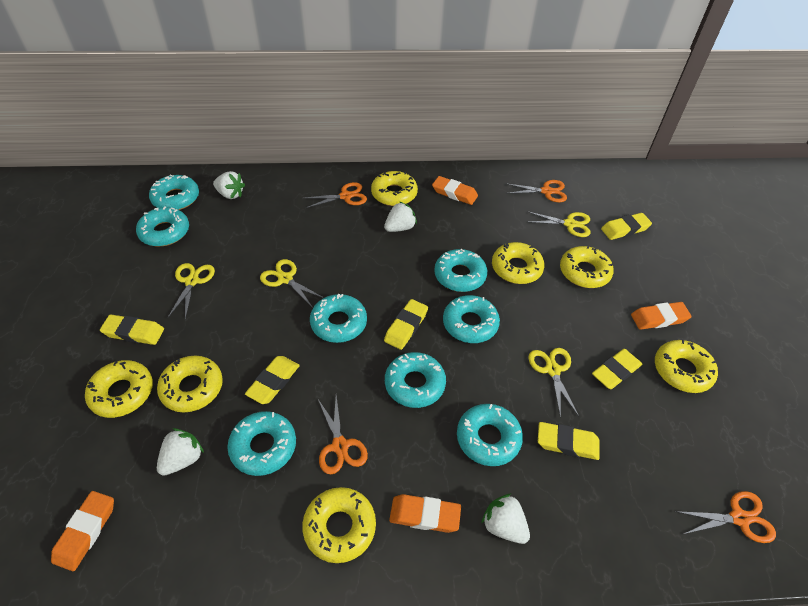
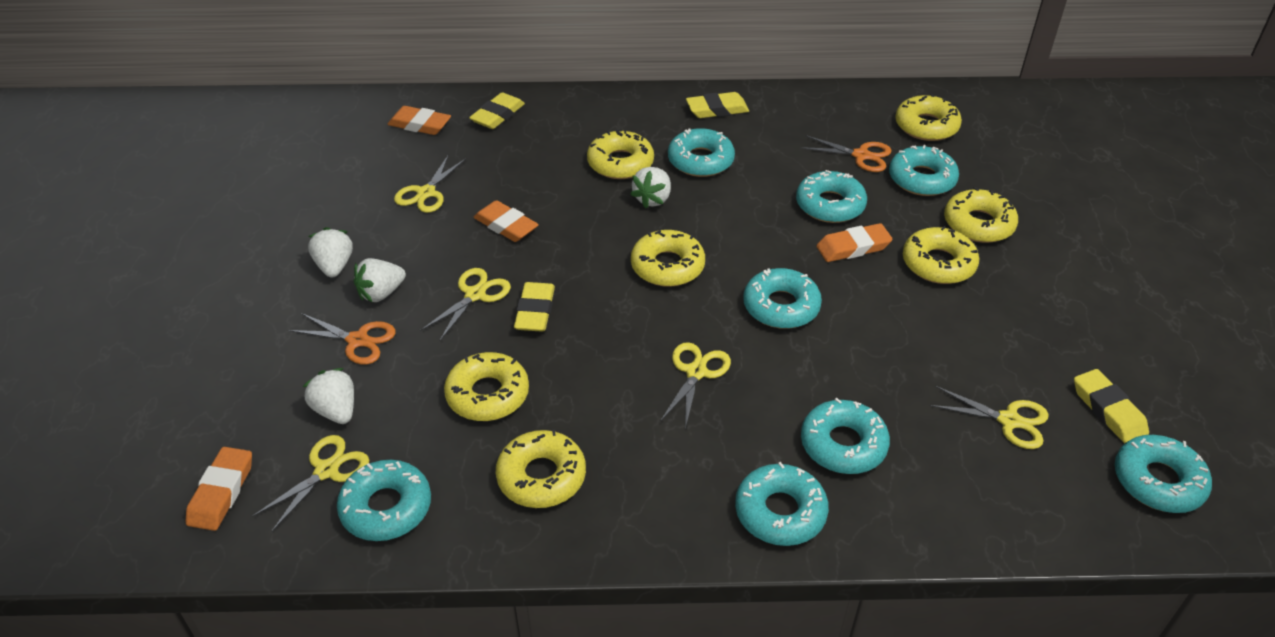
orange scissors: 4 -> 2
yellow eraser: 6 -> 4
yellow scissors: 4 -> 5

